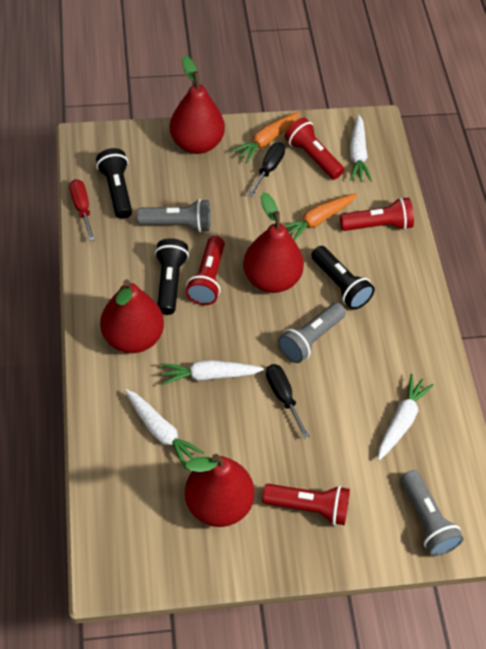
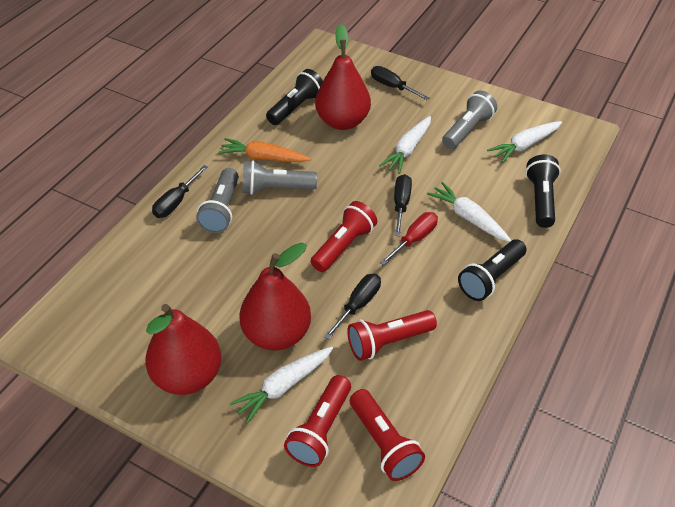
black screwdriver: 2 -> 4
orange carrot: 2 -> 1
red pear: 4 -> 3

